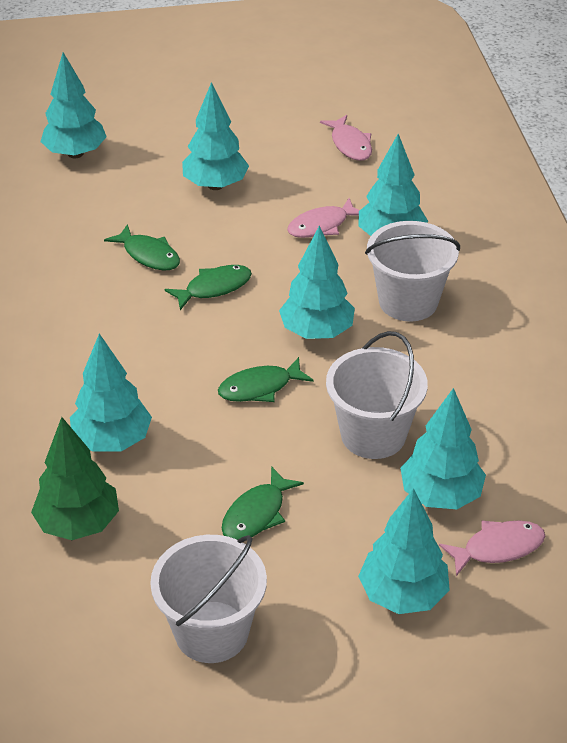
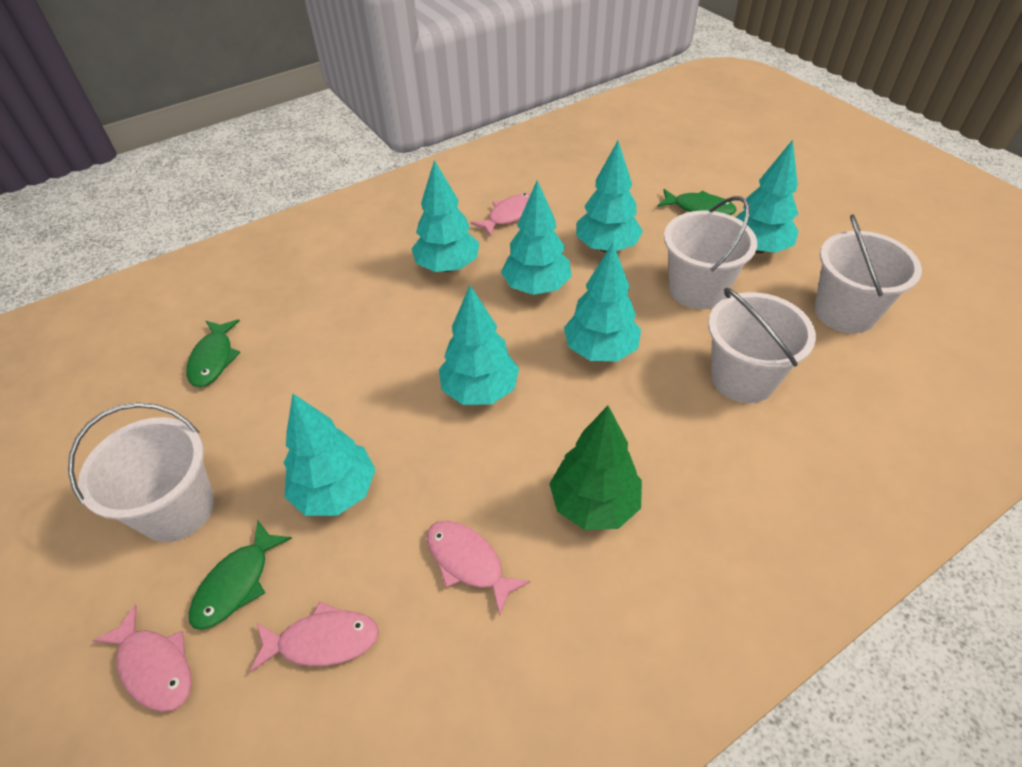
green fish: 4 -> 3
pink fish: 3 -> 4
white bucket: 3 -> 4

